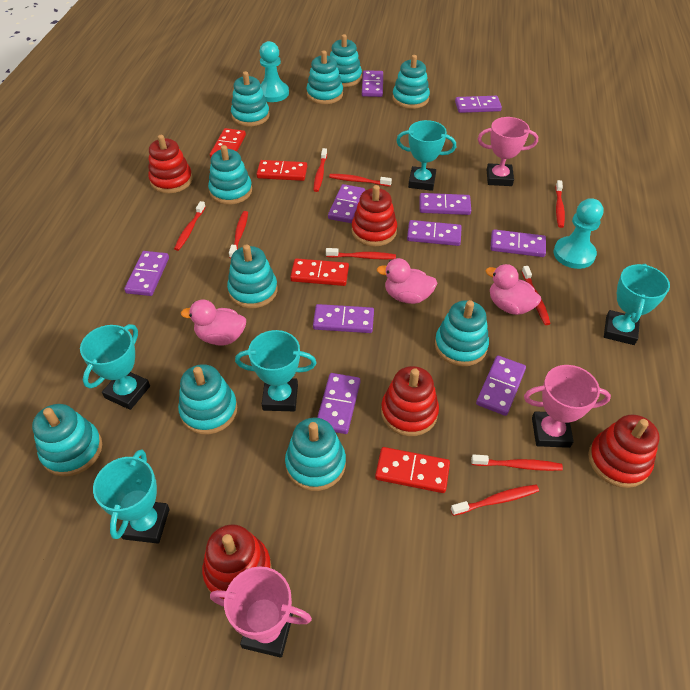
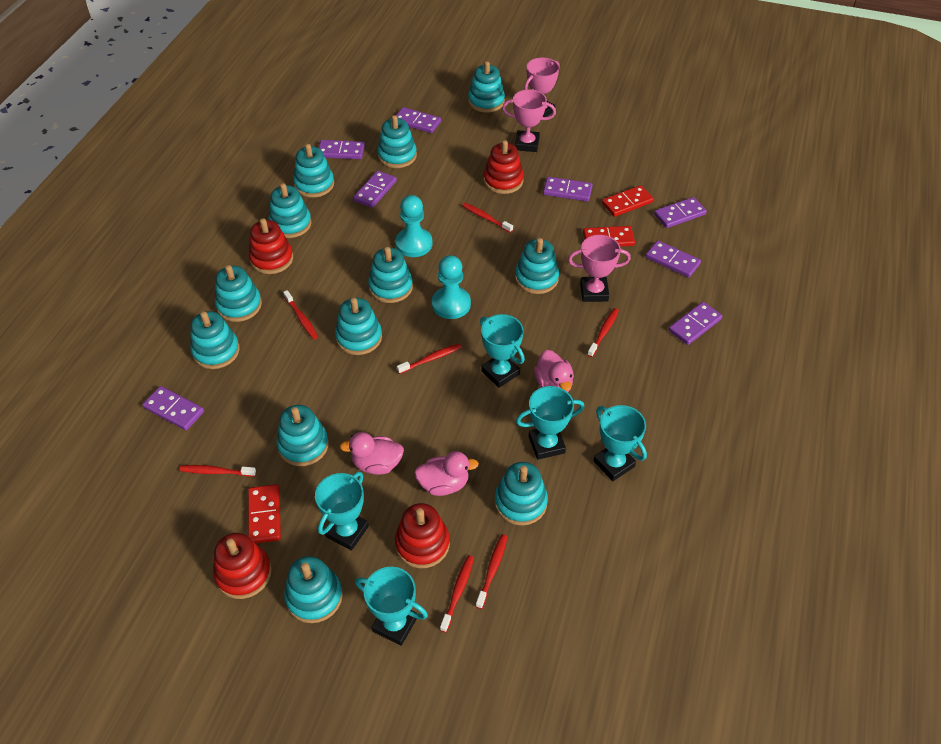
purple domino: 10 -> 8
red domino: 4 -> 3
red stacking toy: 5 -> 4
red toothbrush: 9 -> 7
turquoise stacking toy: 10 -> 12

